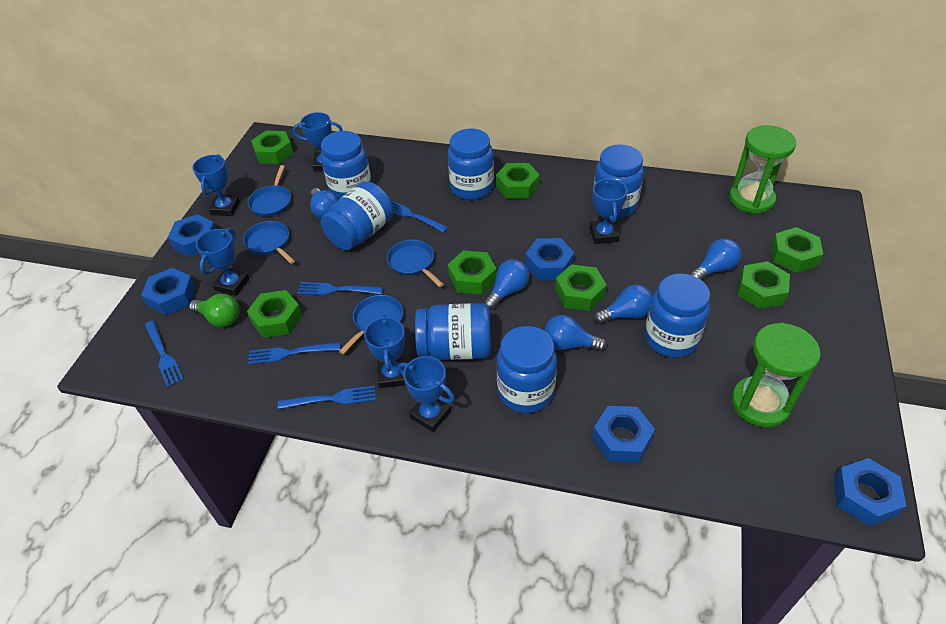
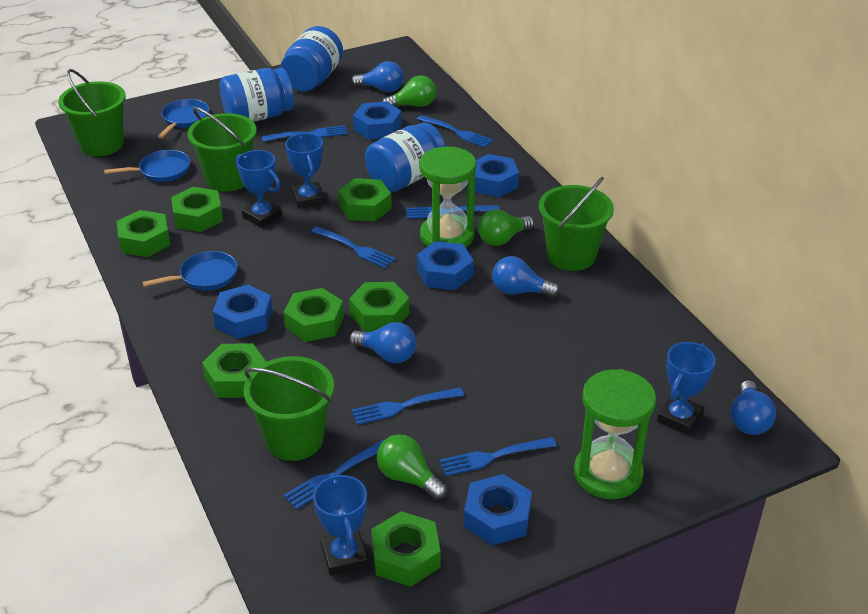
blue fork: 5 -> 7
blue jar: 7 -> 3
blue light bulb: 5 -> 4
blue pan: 4 -> 3
blue trophy: 6 -> 4
green bucket: 0 -> 4
green light bulb: 1 -> 3

